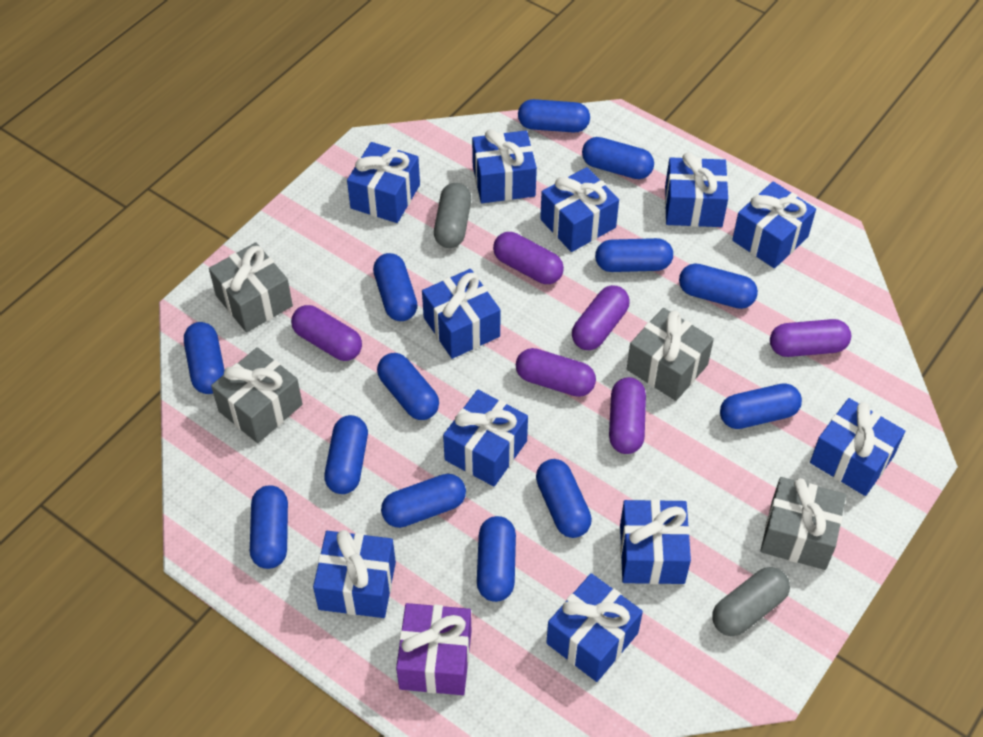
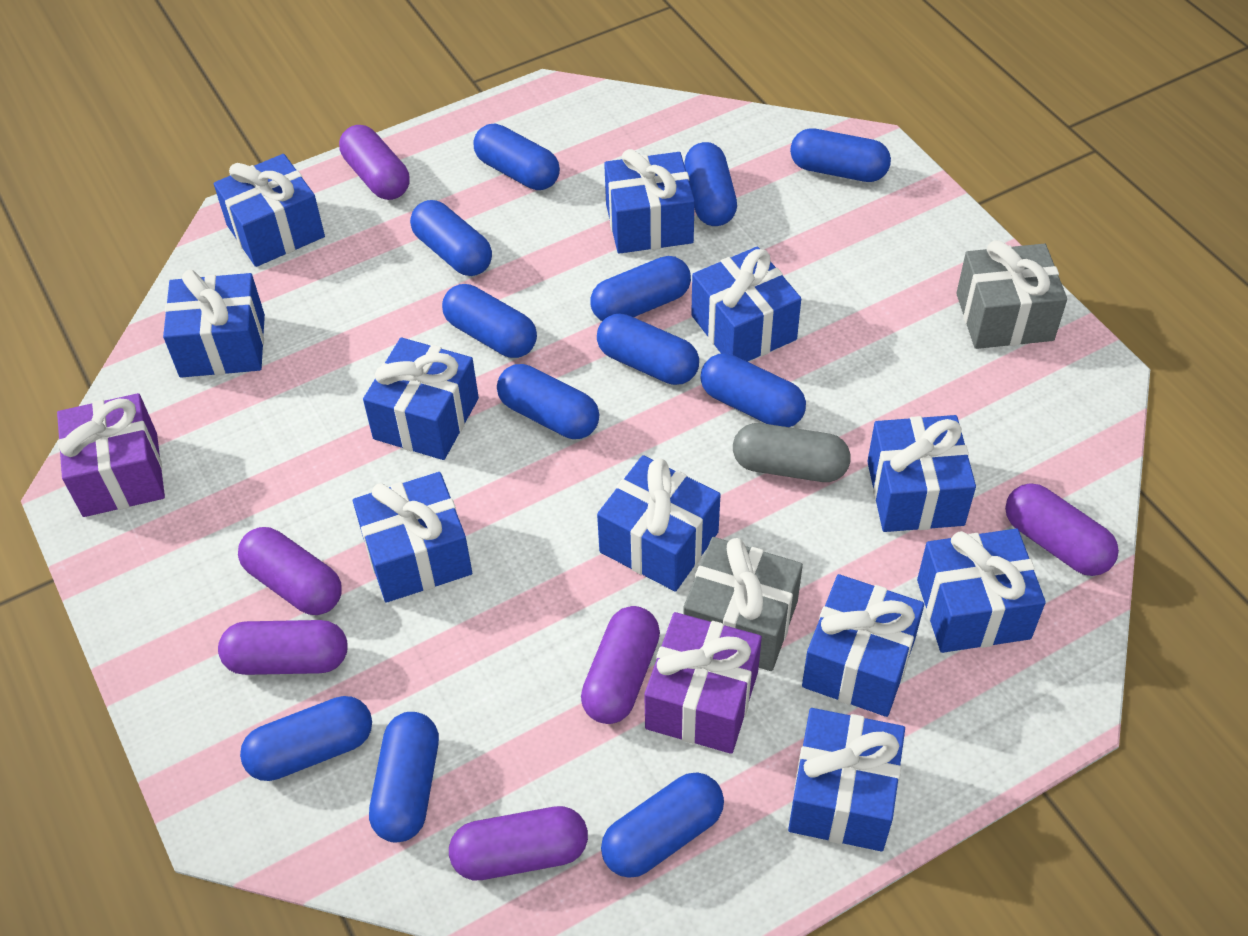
blue capsule: 13 -> 12
grey capsule: 2 -> 1
grey gift: 4 -> 2
purple gift: 1 -> 2

